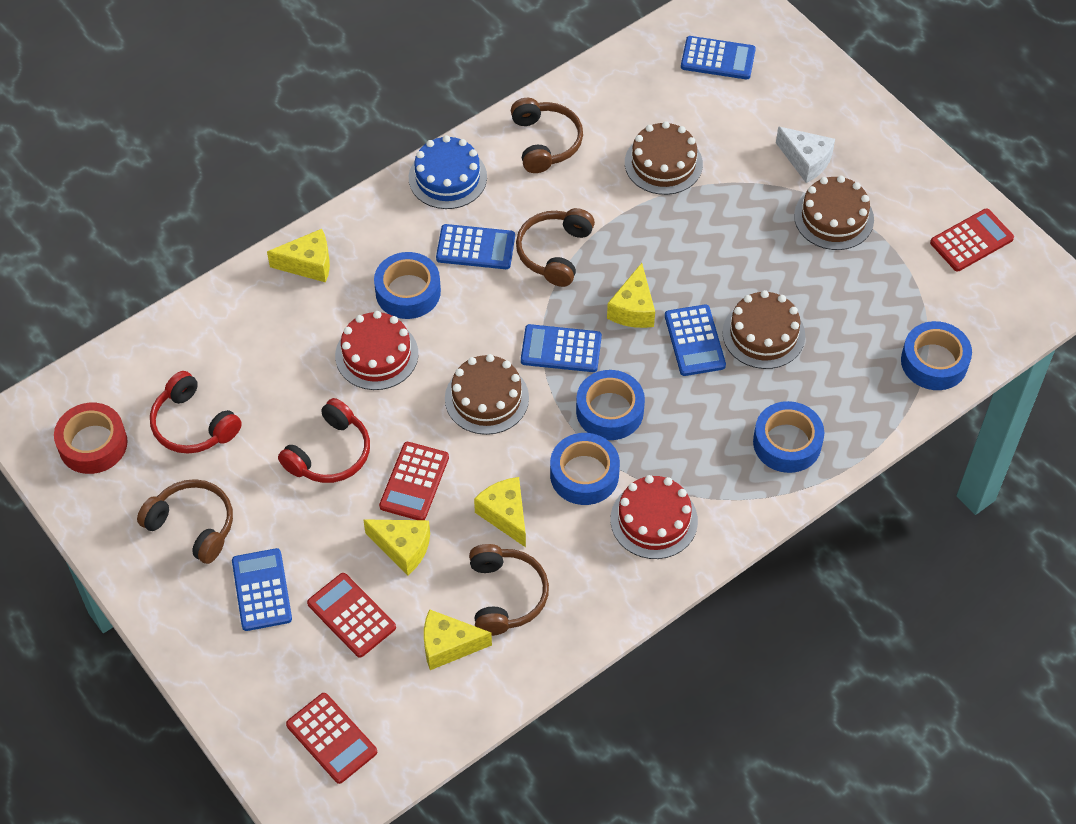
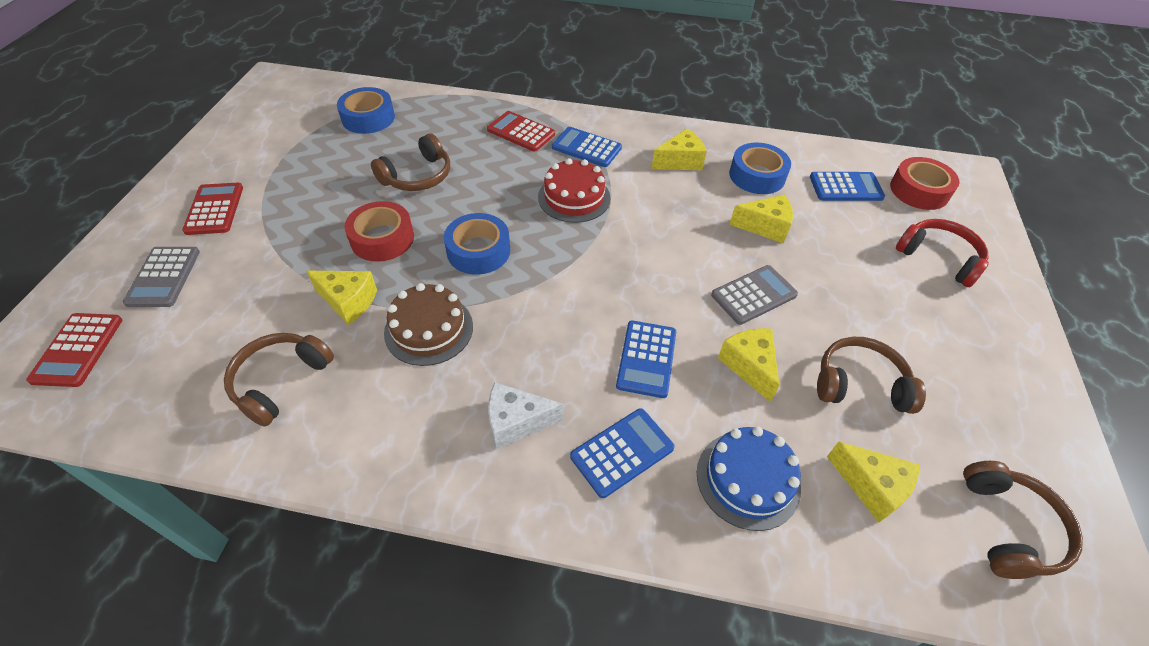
blue calculator: 5 -> 4
blue tape: 5 -> 3
brown cake: 4 -> 1
grey calculator: 0 -> 2
red cake: 2 -> 1
red calculator: 4 -> 3
red headphones: 2 -> 1
red tape: 1 -> 2

